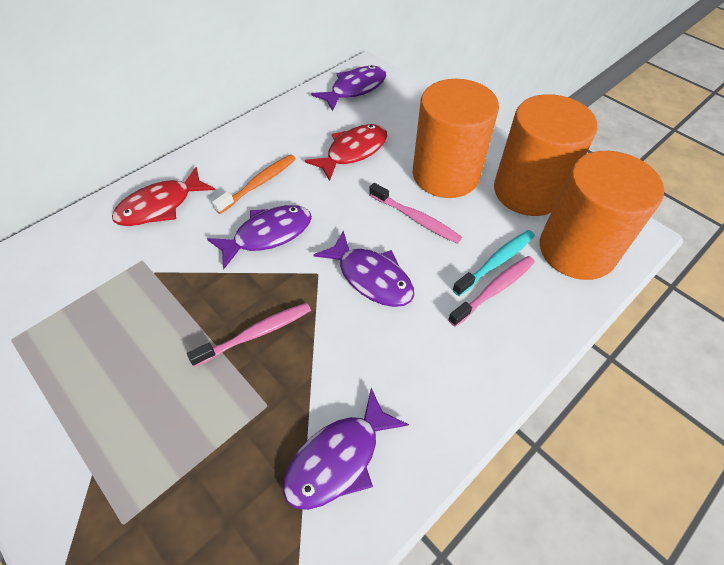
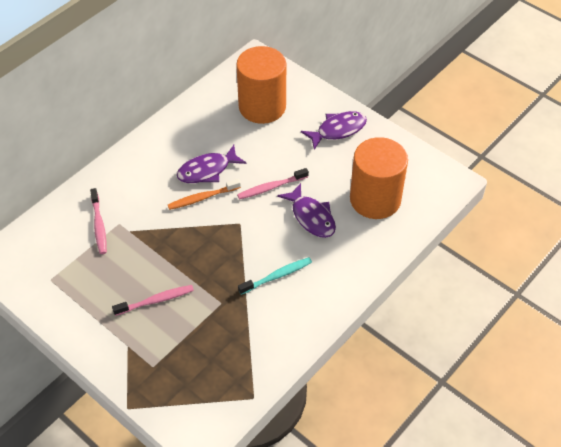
orange cylinder: 3 -> 2
purple fish: 4 -> 3
red fish: 2 -> 0

